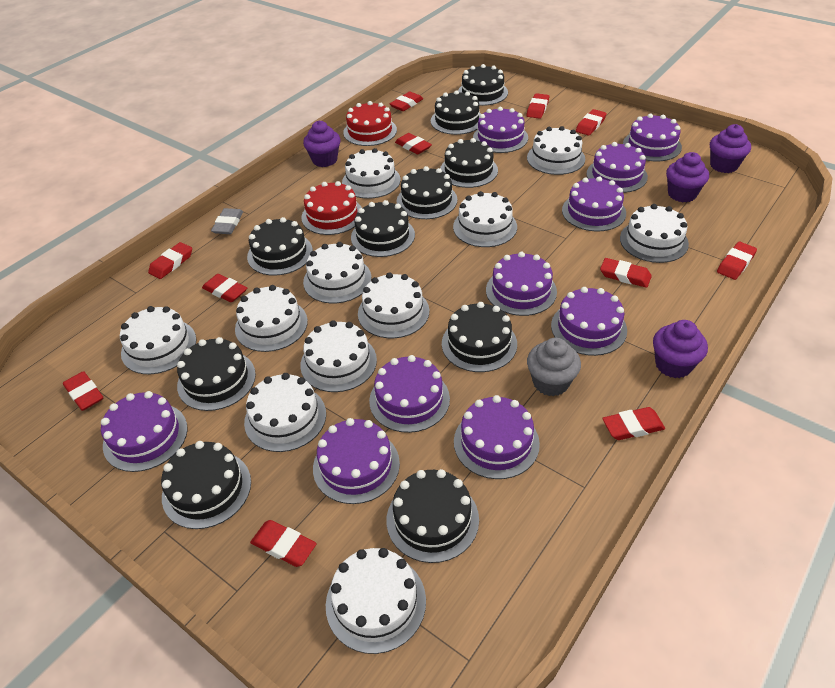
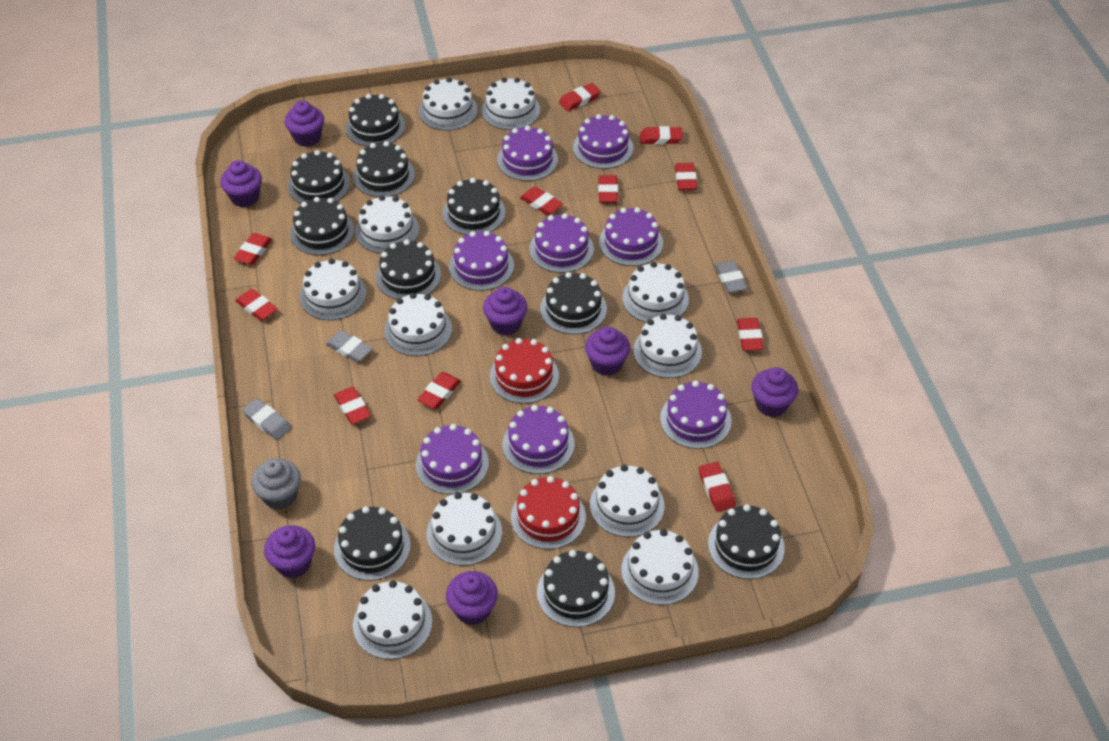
grey eraser: 1 -> 3
purple cake: 10 -> 8
purple cupcake: 4 -> 7

